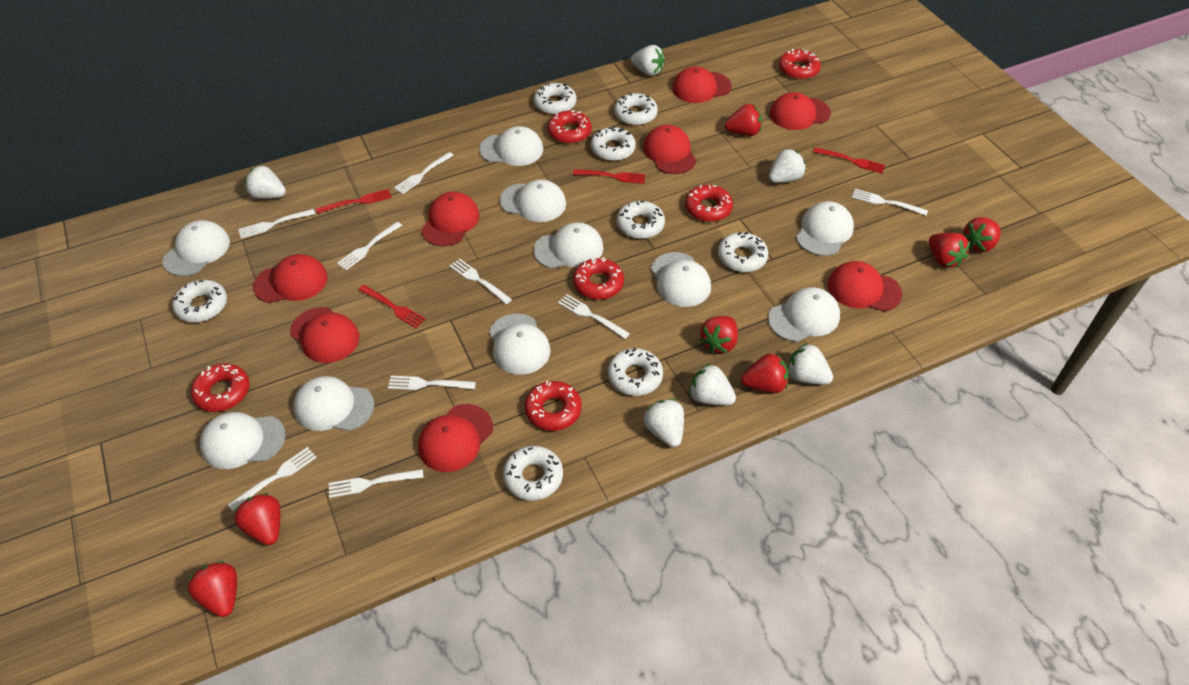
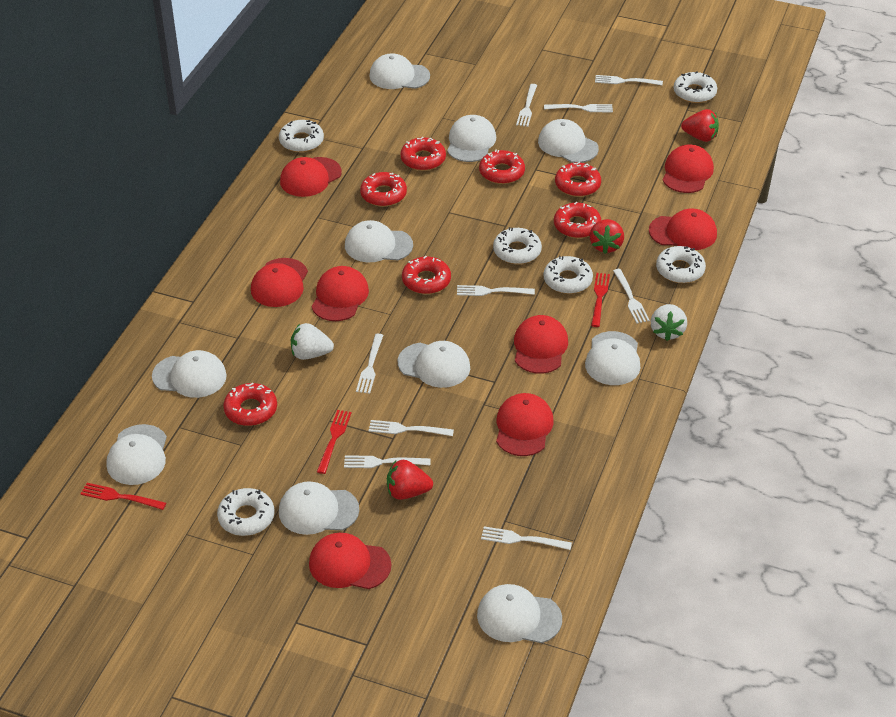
red donut: 6 -> 7
red fork: 4 -> 3
red strawberry: 7 -> 3
white donut: 8 -> 6
white strawberry: 6 -> 2

